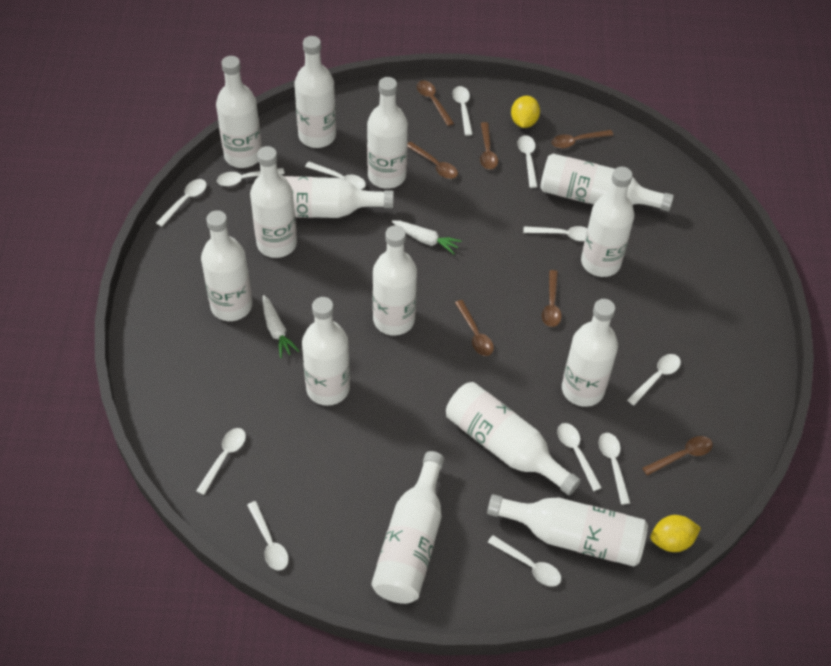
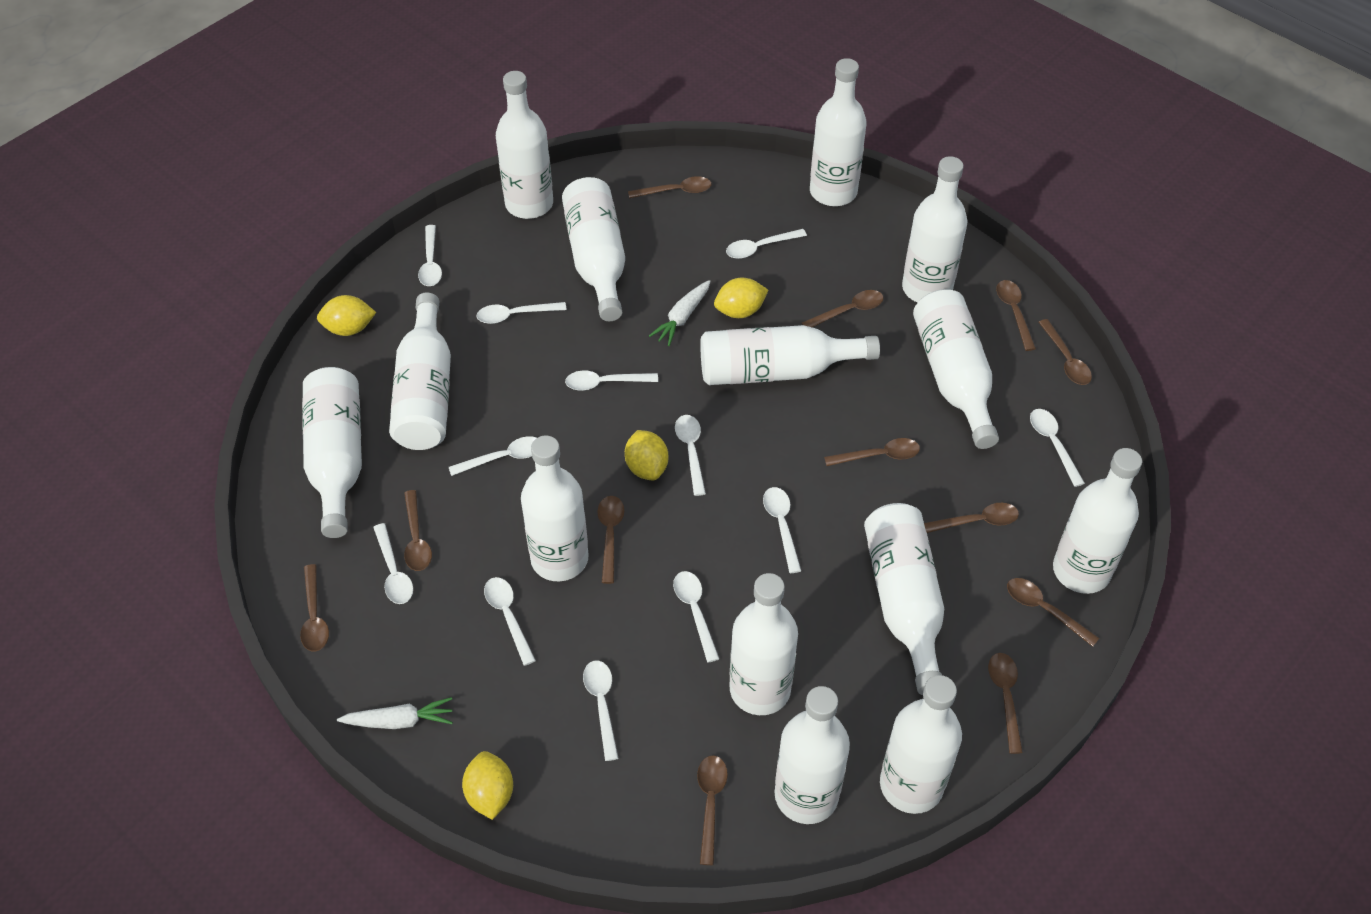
brown spoon: 7 -> 12
yellow lemon: 2 -> 4

